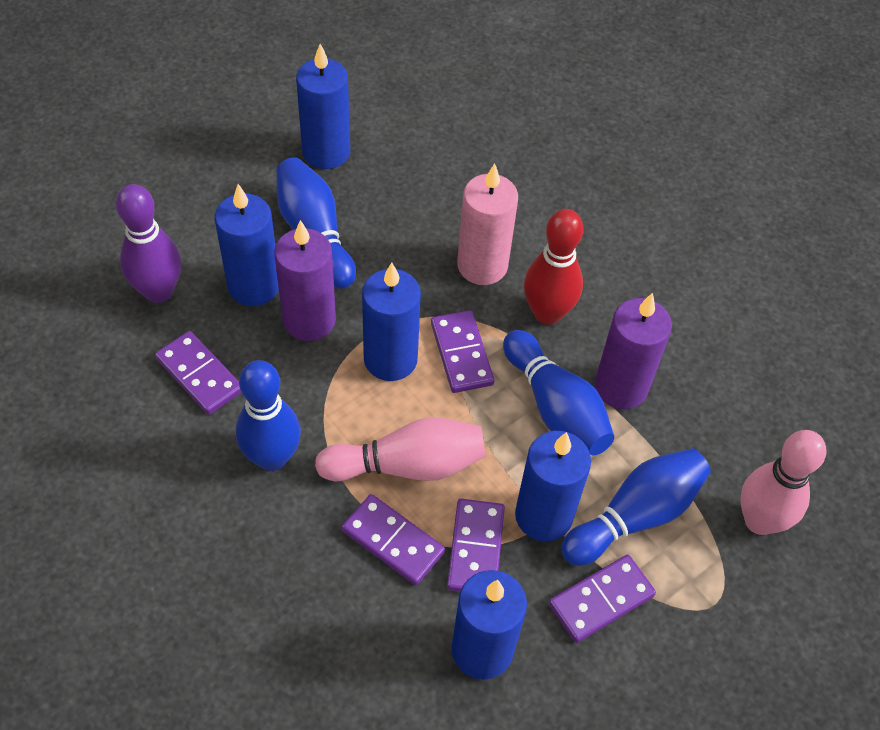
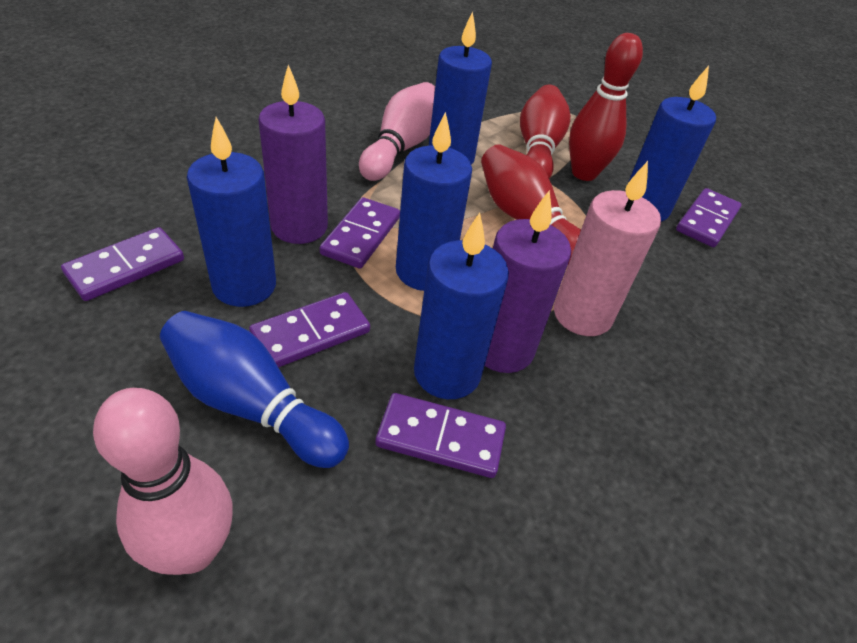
blue bowling pin: 4 -> 1
purple bowling pin: 1 -> 0
red bowling pin: 1 -> 3

